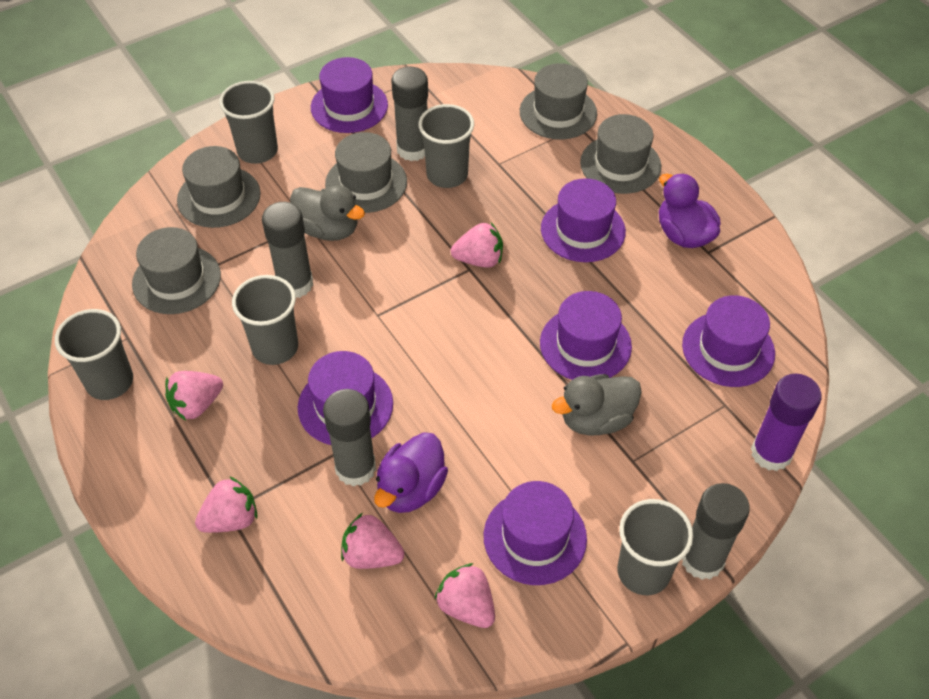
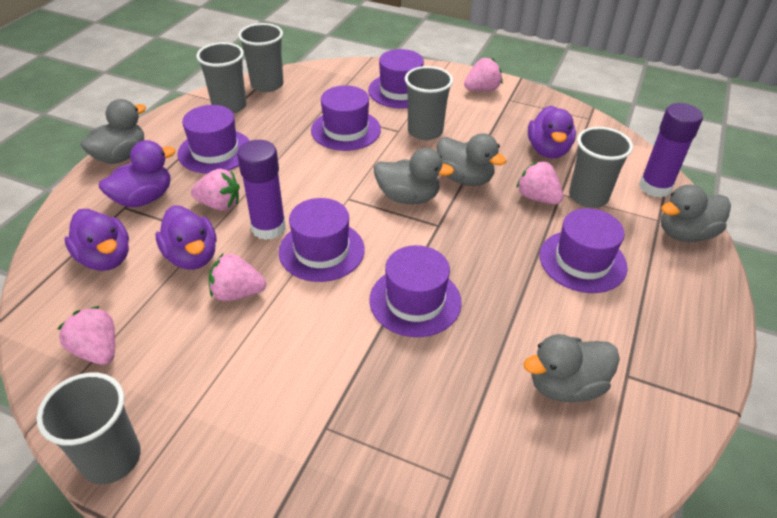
grey duck: 2 -> 5
grey glue stick: 4 -> 0
grey hat: 5 -> 0
purple duck: 2 -> 4
purple glue stick: 1 -> 2

